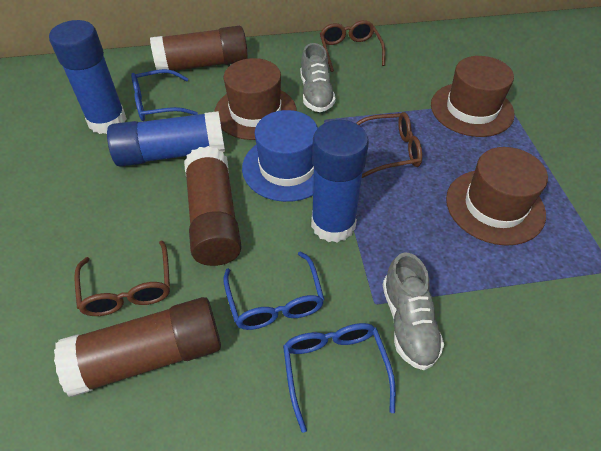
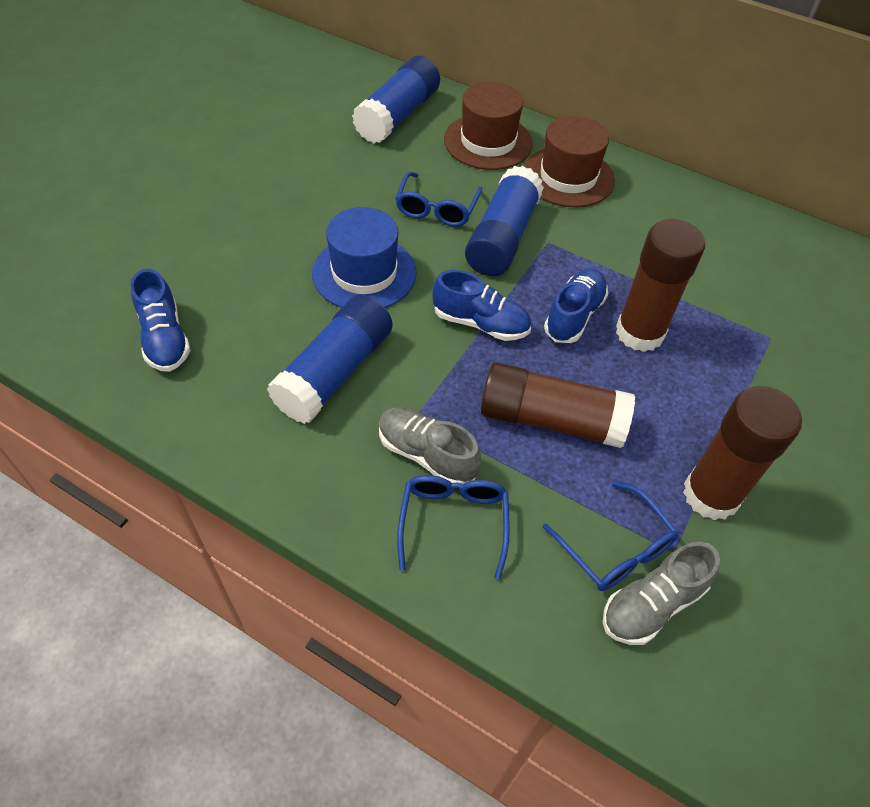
blue shoe: 0 -> 3
brown glasses: 3 -> 0
brown hat: 3 -> 2

